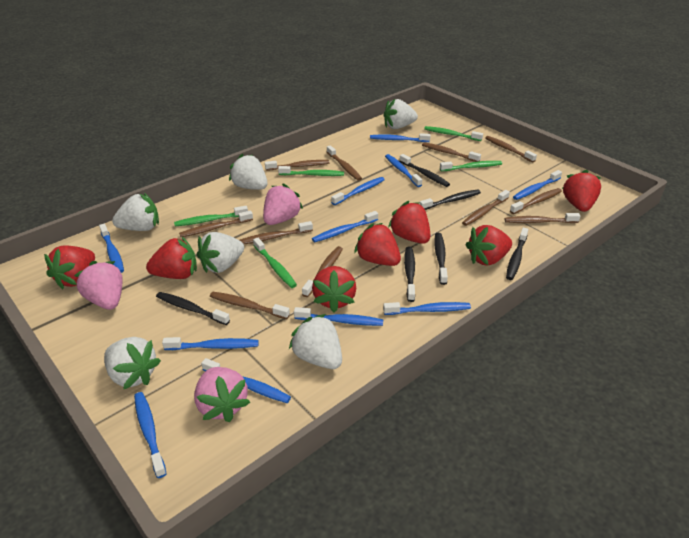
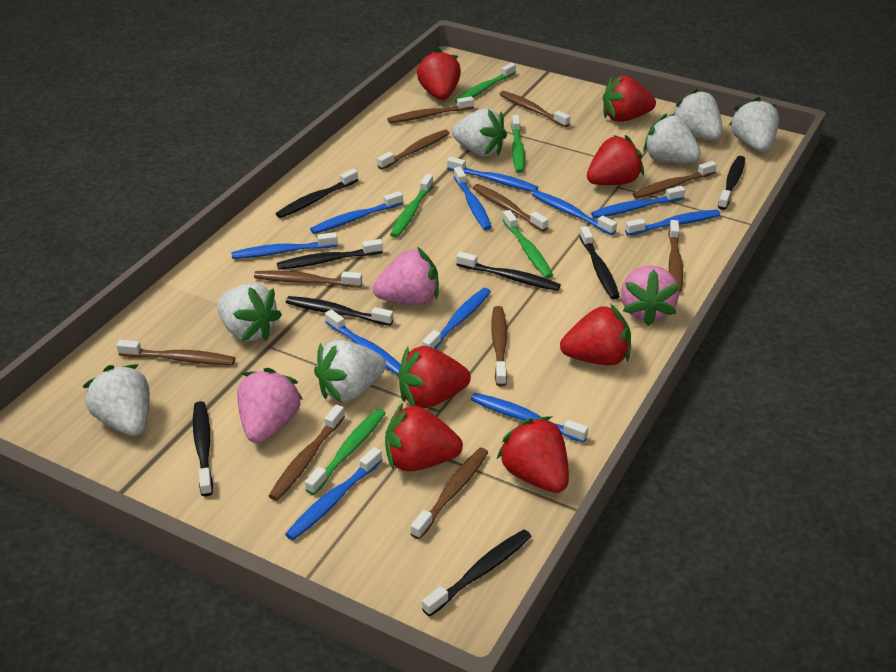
black toothbrush: 6 -> 8
white strawberry: 6 -> 7

